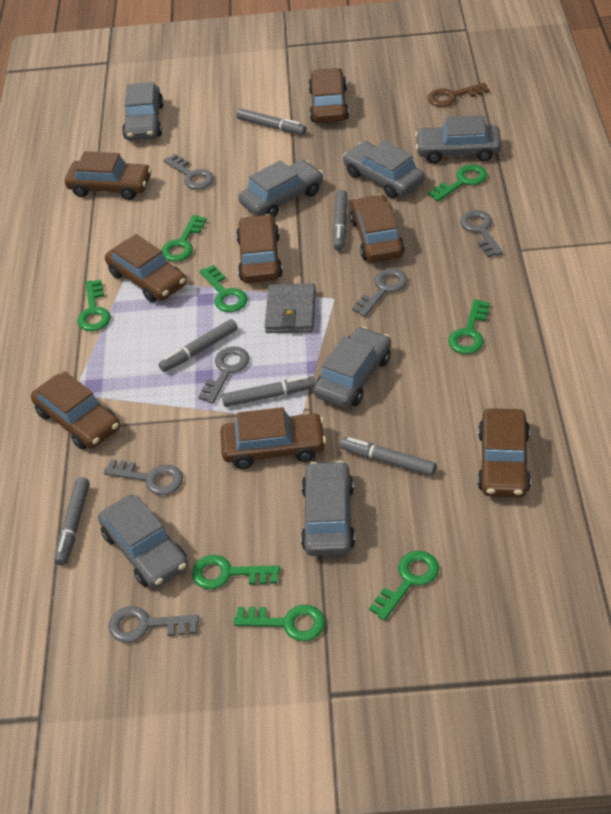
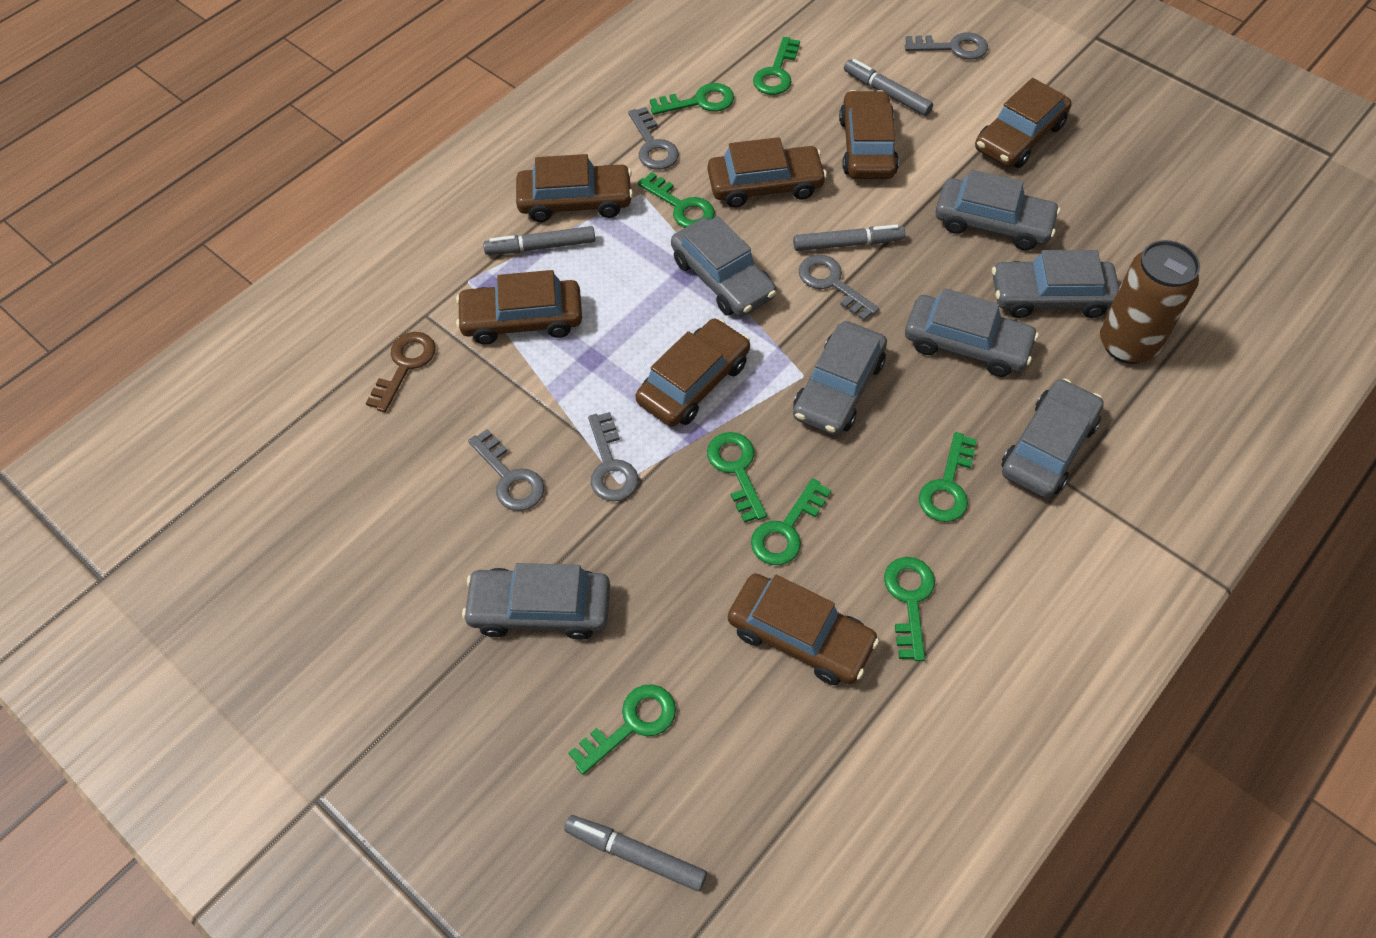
brown can: 0 -> 1
brown car: 8 -> 7
grey key: 6 -> 5
grey marker: 6 -> 4
grey wallet: 1 -> 0

